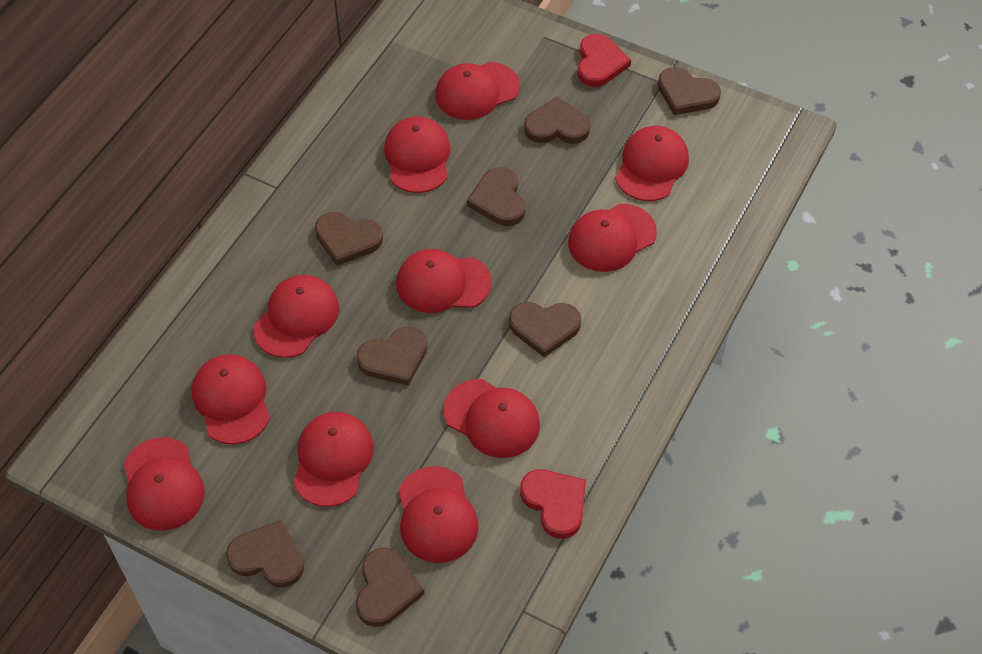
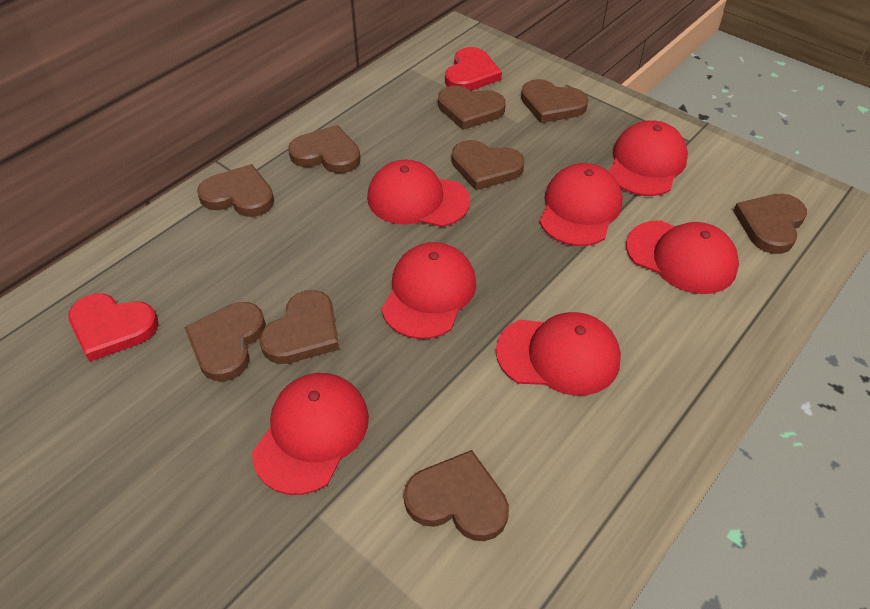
brown heart: 8 -> 9
red cap: 11 -> 7

